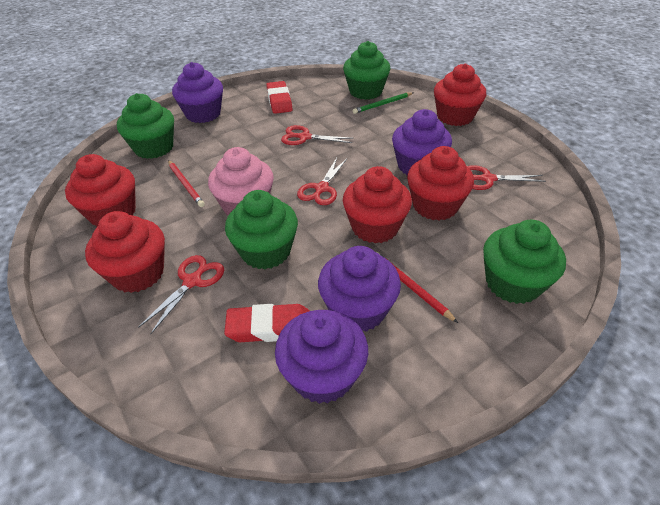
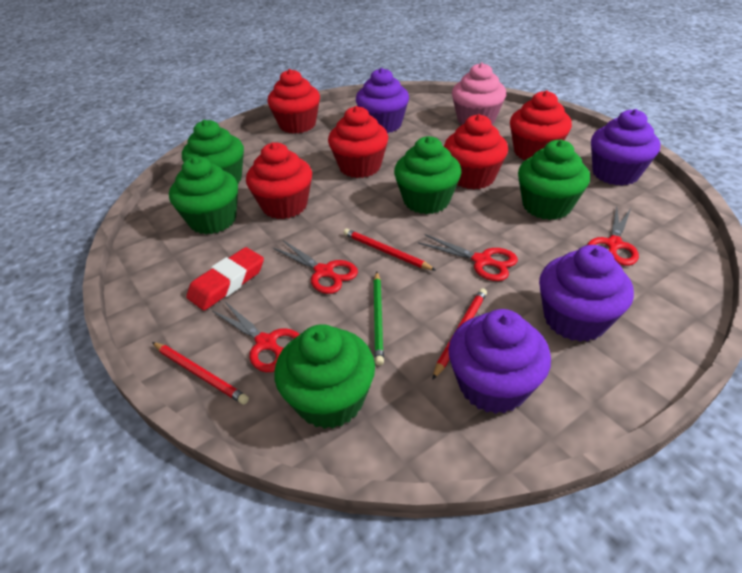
green cupcake: 4 -> 5
red eraser: 2 -> 1
red pencil: 2 -> 3

